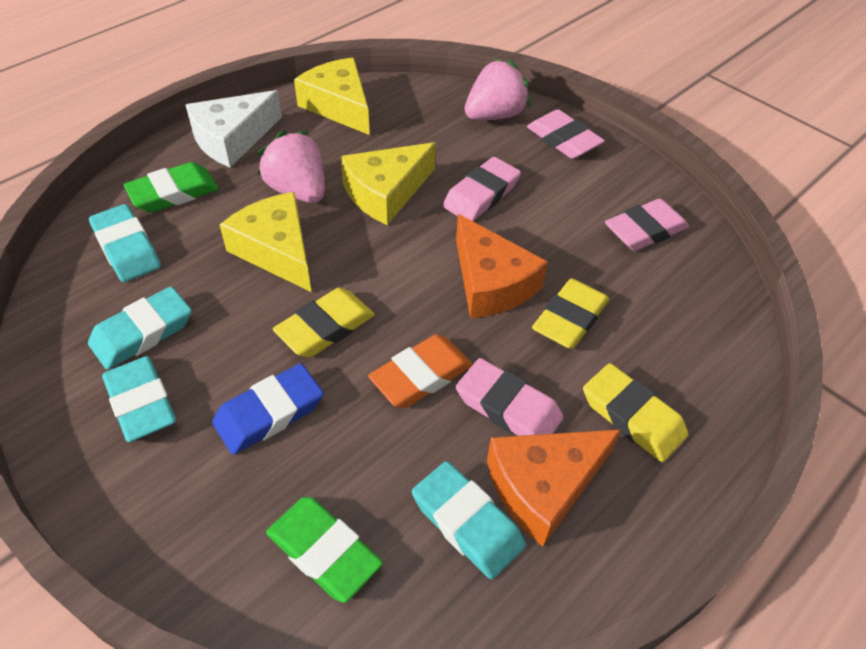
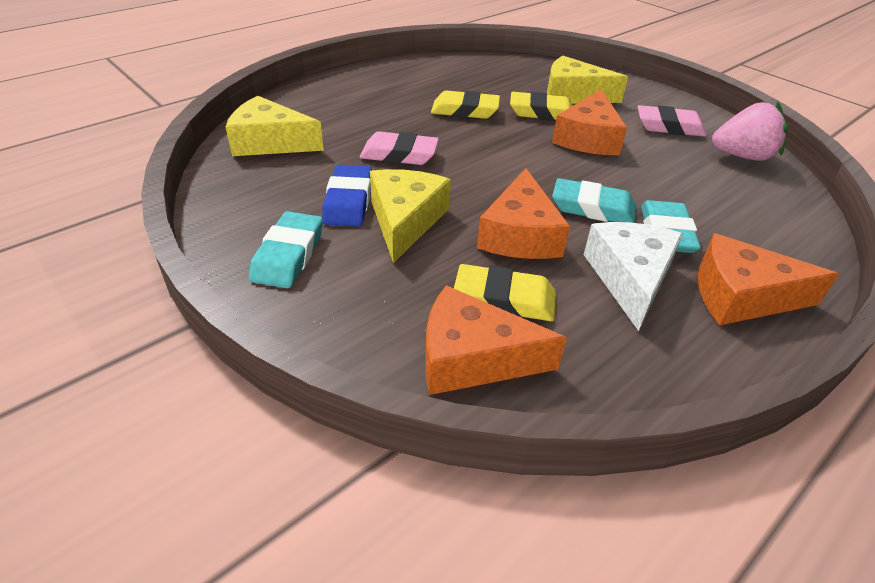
green eraser: 2 -> 0
orange cheese: 2 -> 4
orange eraser: 1 -> 0
pink eraser: 4 -> 2
pink strawberry: 2 -> 1
turquoise eraser: 4 -> 3

